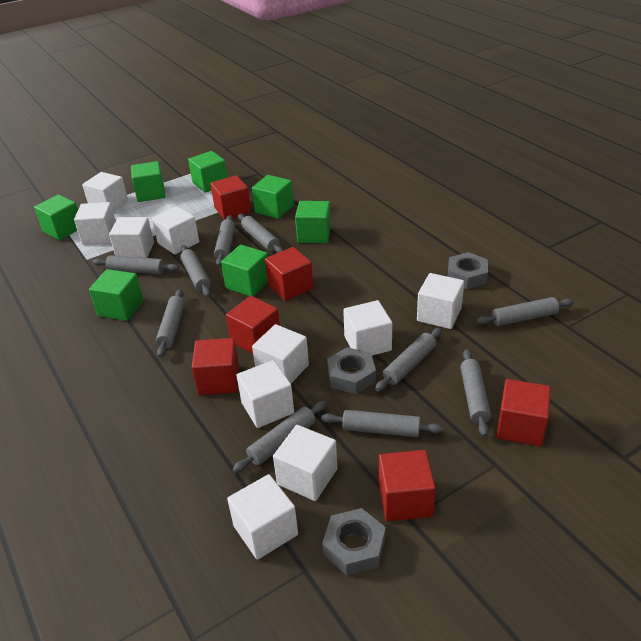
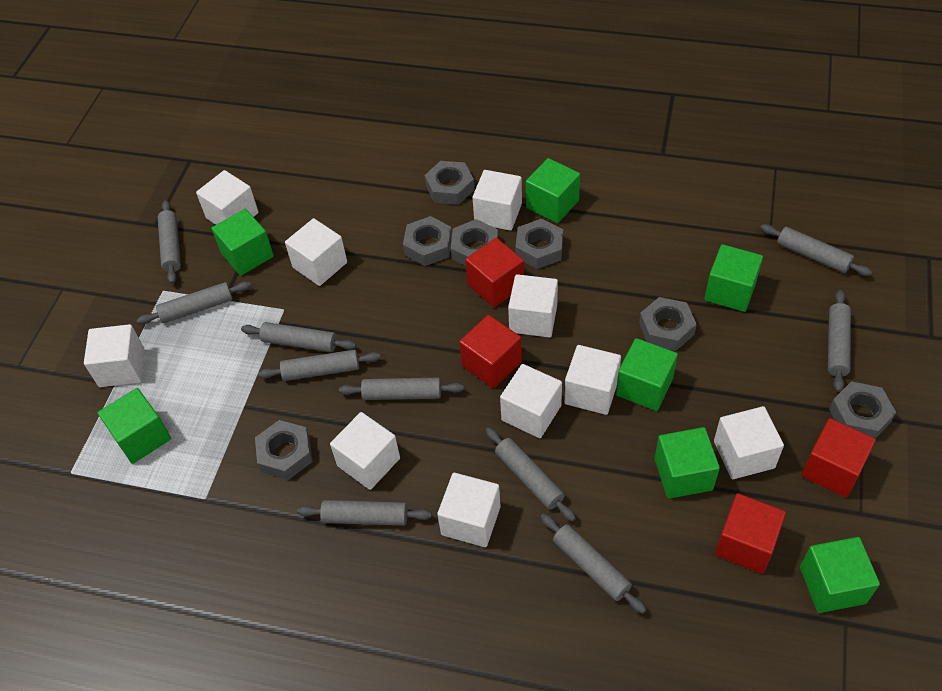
grey nut: 3 -> 7
red cube: 6 -> 4

